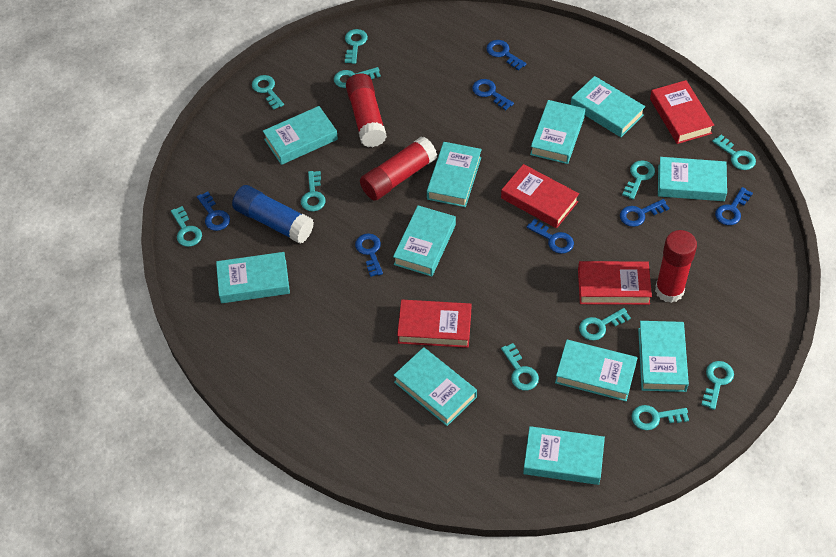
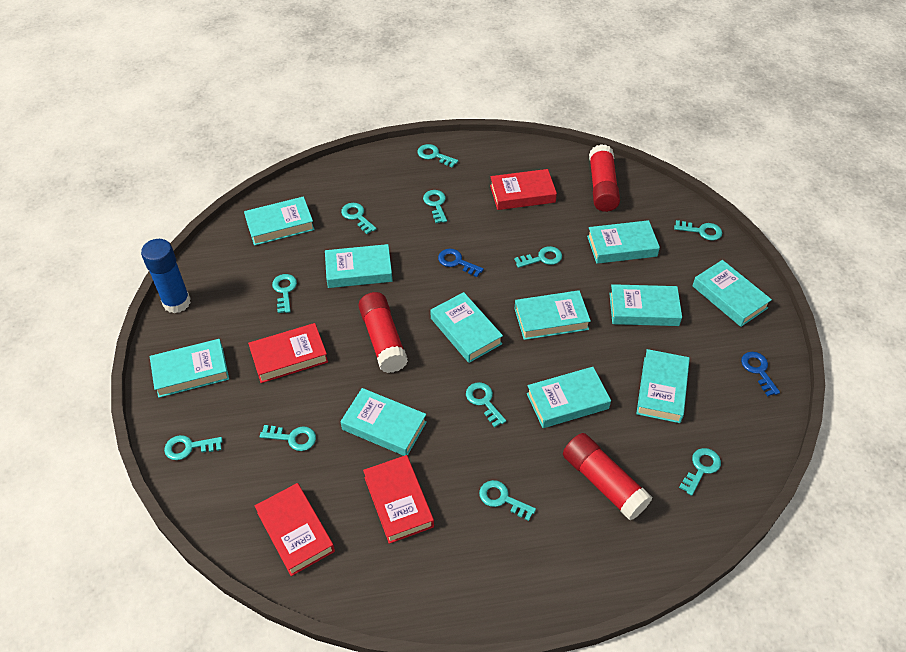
blue key: 7 -> 2

